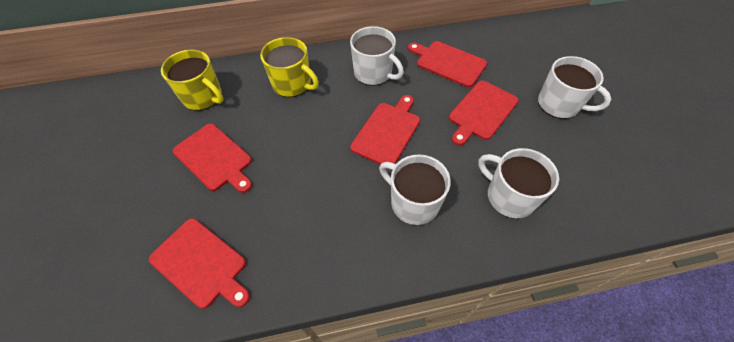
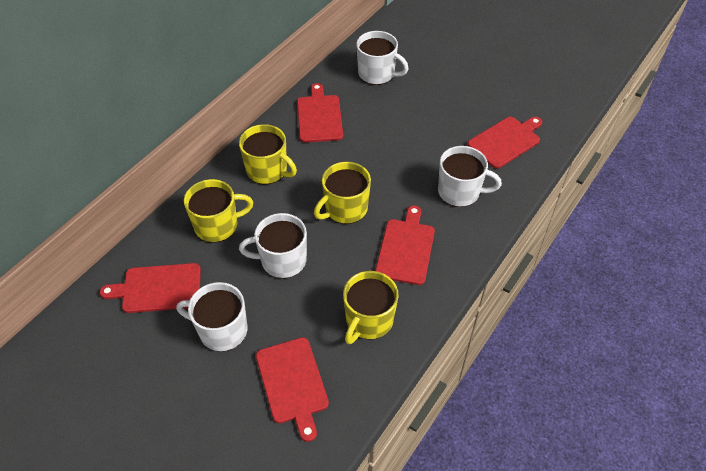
yellow mug: 2 -> 4

